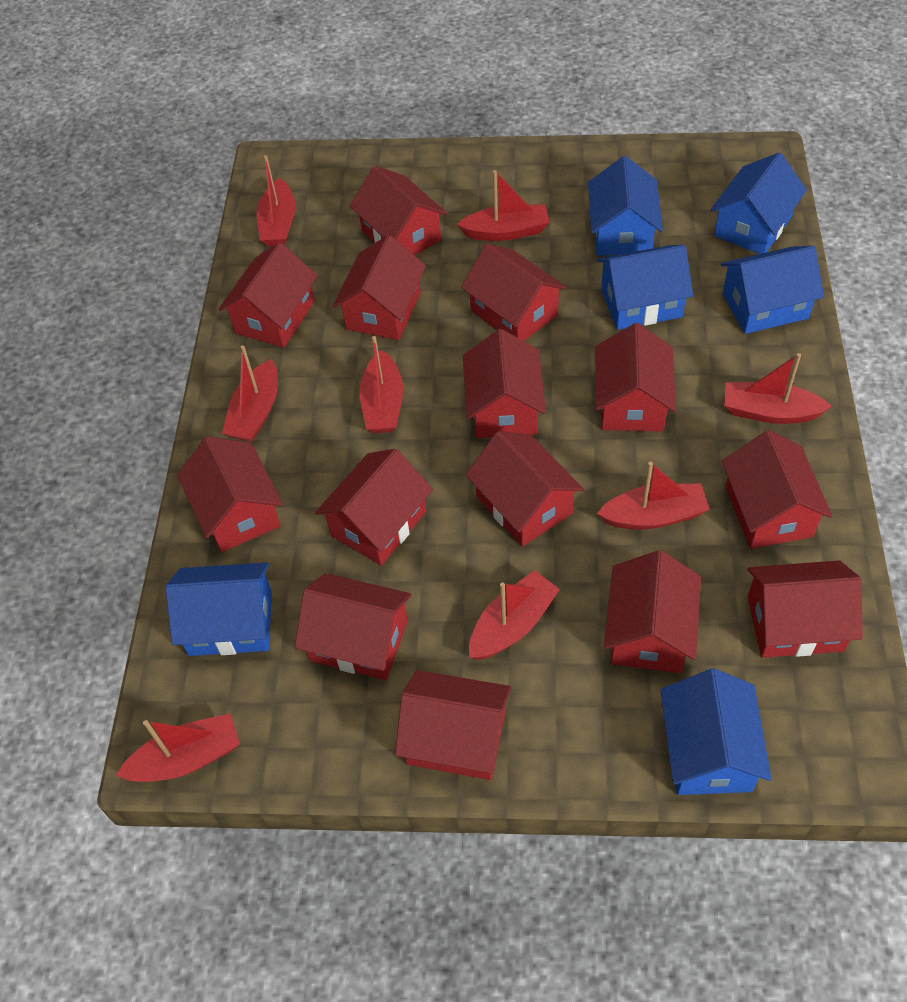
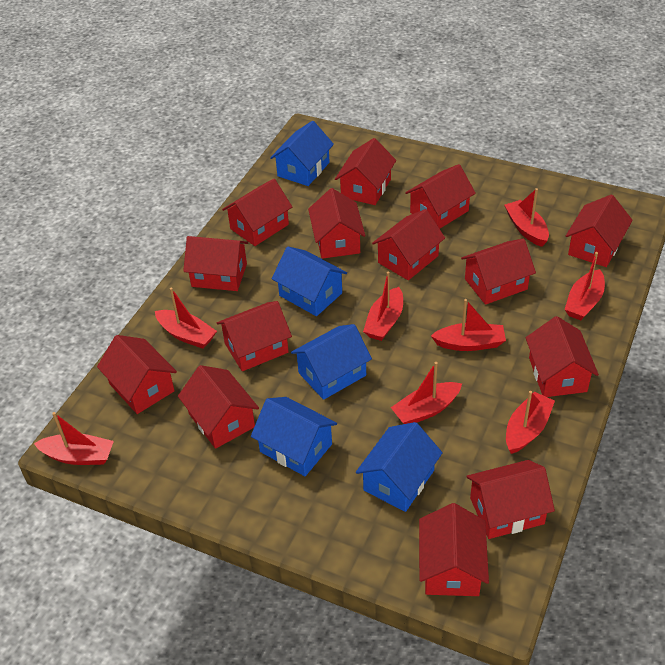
blue house: 6 -> 5

